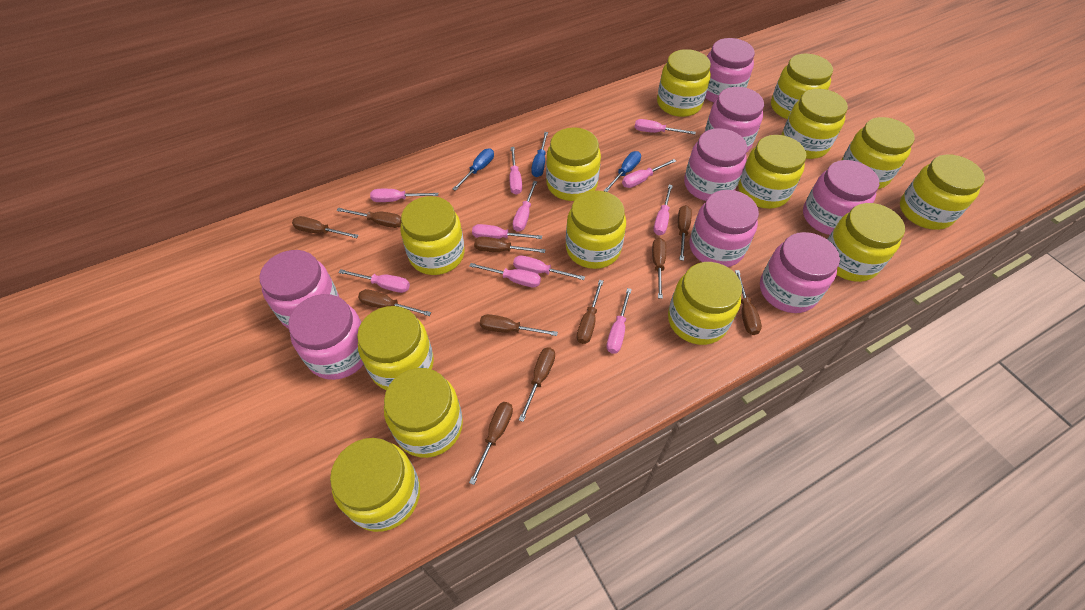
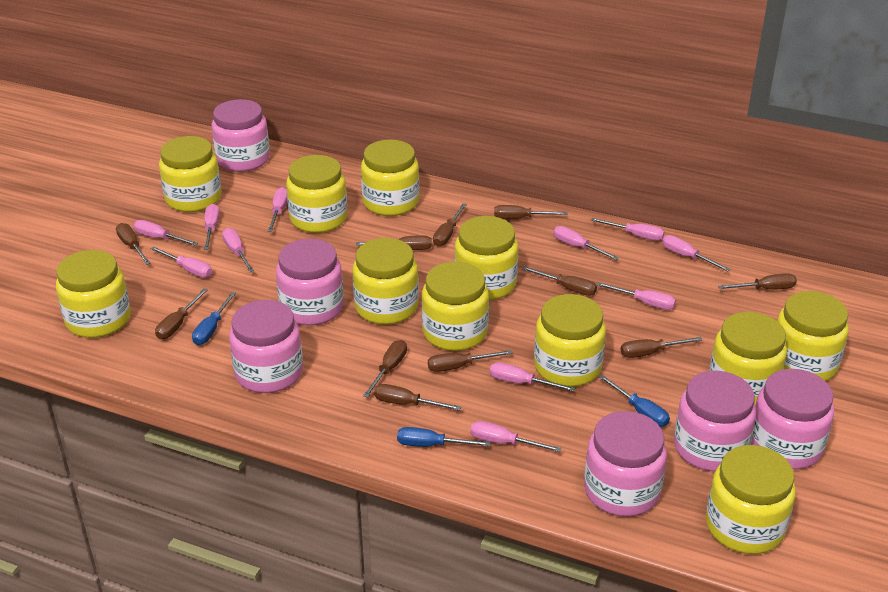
pink jar: 8 -> 6
yellow jar: 14 -> 11

